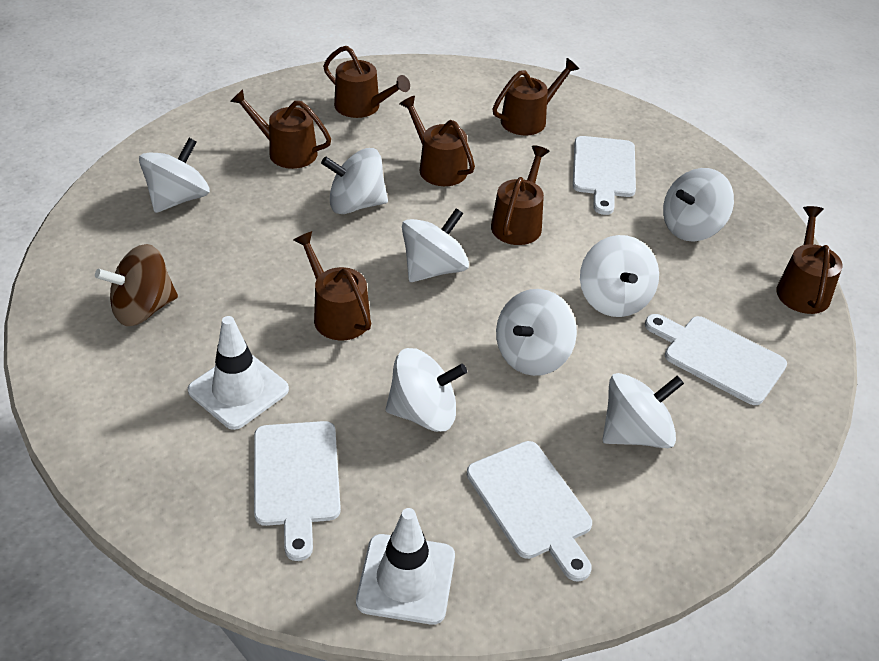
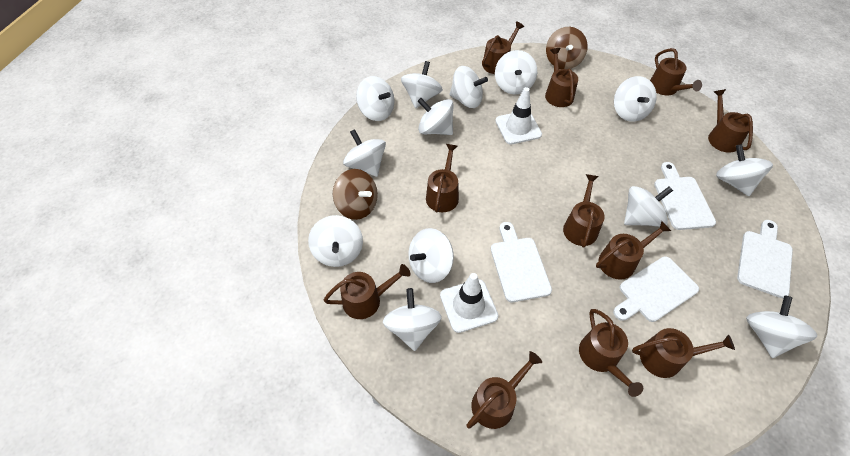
brown spinning top: 1 -> 2
brown watering can: 7 -> 11
white spinning top: 8 -> 13

